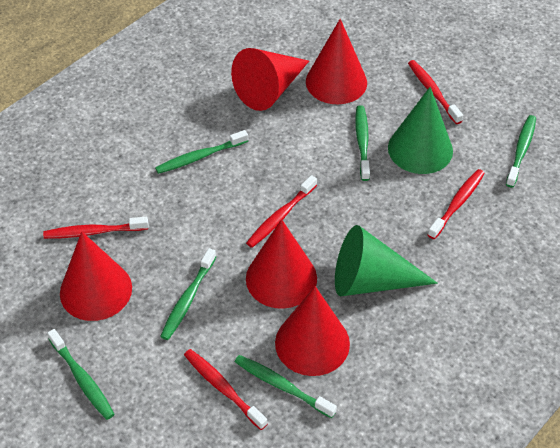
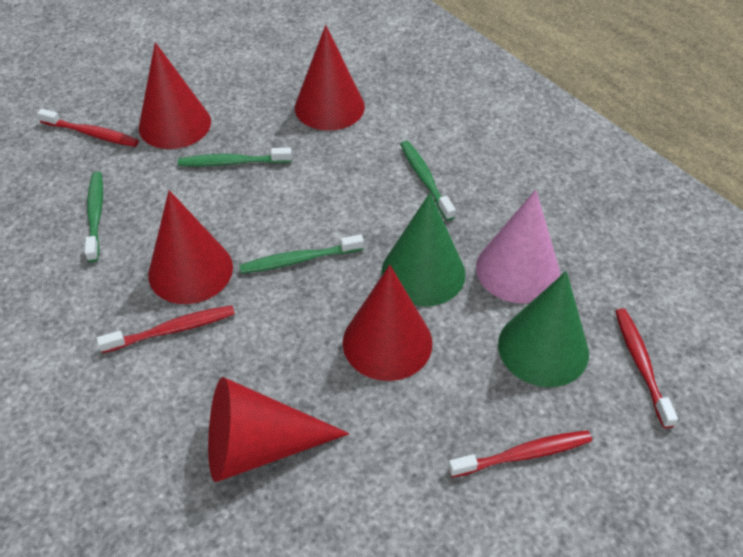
green toothbrush: 6 -> 4
pink cone: 0 -> 1
red toothbrush: 5 -> 4

